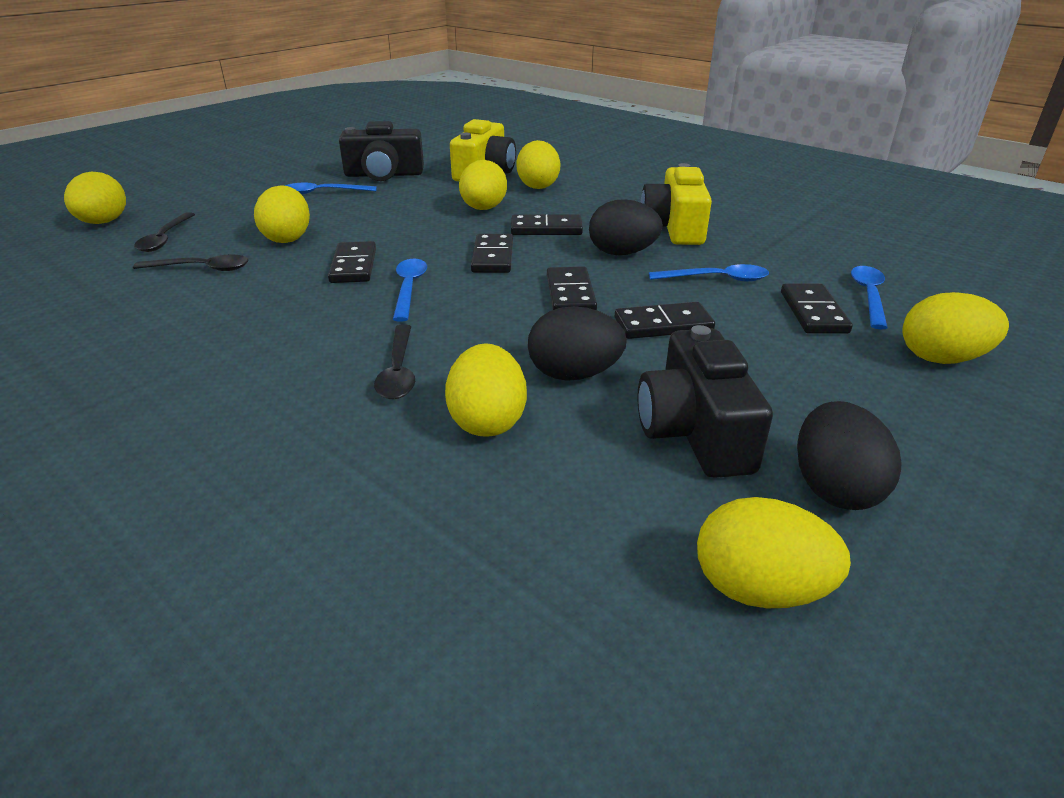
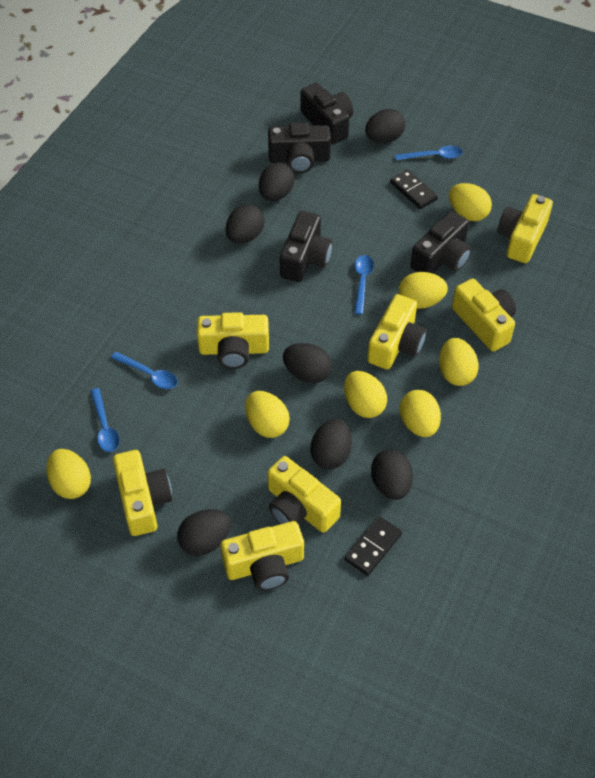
black camera: 2 -> 4
black domino: 6 -> 2
black egg: 3 -> 7
black spoon: 3 -> 0
yellow camera: 2 -> 7

